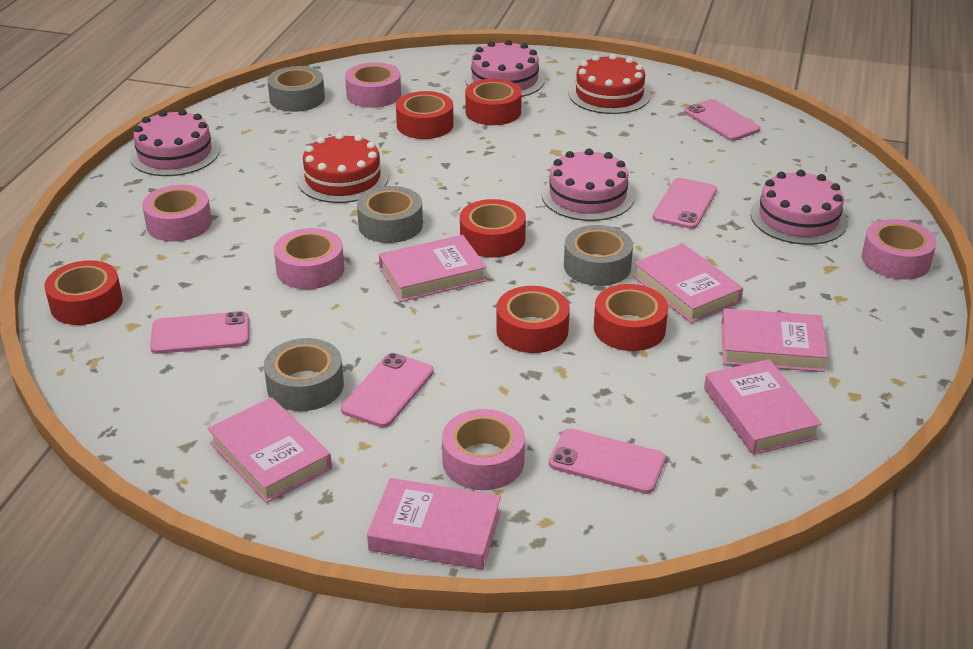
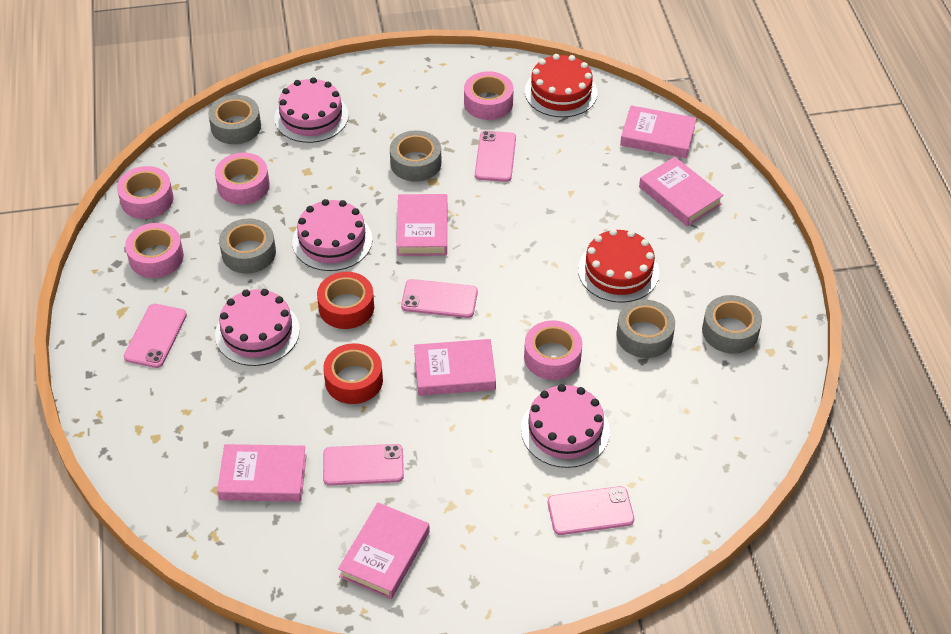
grey tape: 4 -> 5
red tape: 6 -> 2

